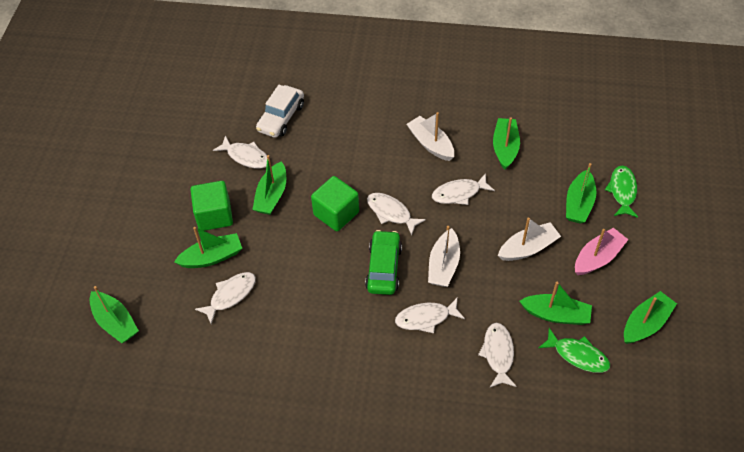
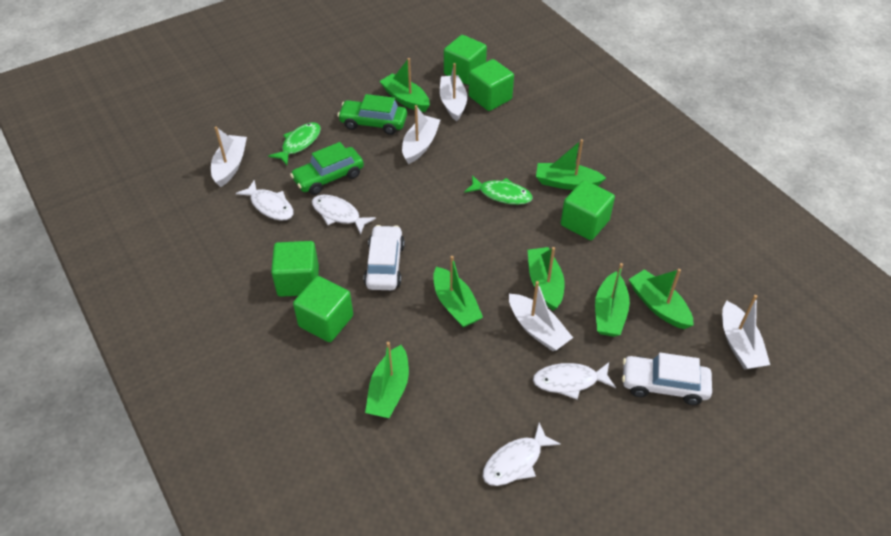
green car: 1 -> 2
green cube: 2 -> 5
pink boat: 1 -> 0
white boat: 3 -> 5
white car: 1 -> 2
white fish: 6 -> 4

